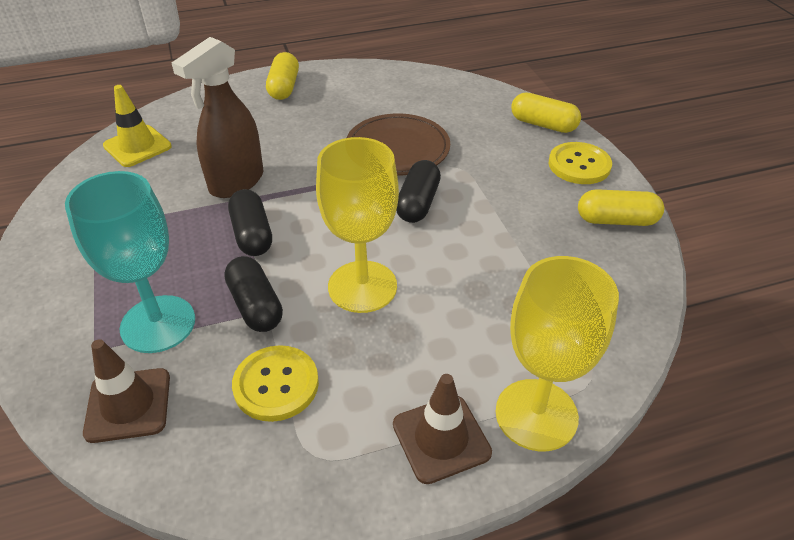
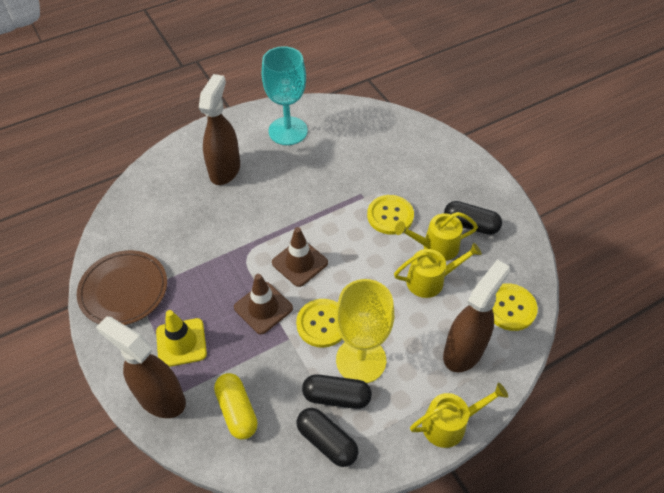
brown spray bottle: 1 -> 3
yellow button: 2 -> 3
yellow capsule: 3 -> 1
yellow goblet: 2 -> 1
yellow watering can: 0 -> 3

